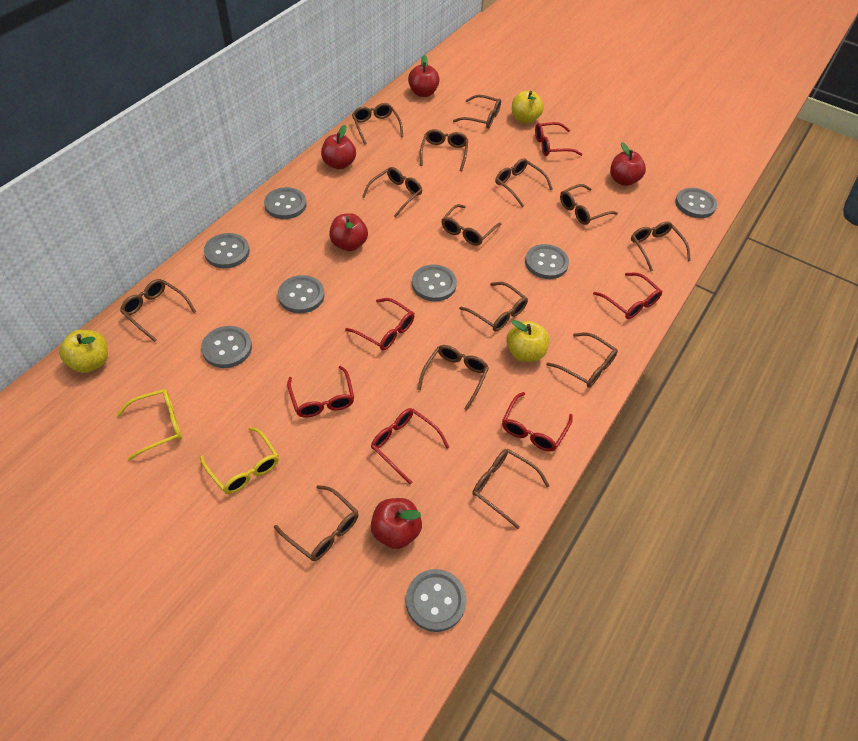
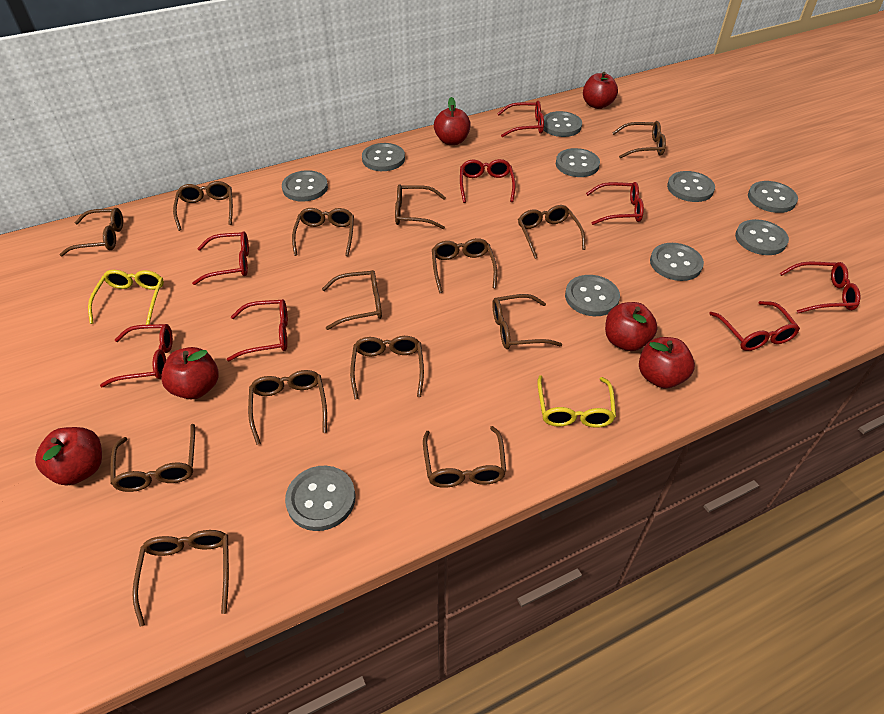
grey button: 8 -> 10
red apple: 5 -> 6
red glasses: 6 -> 8
yellow apple: 3 -> 0

